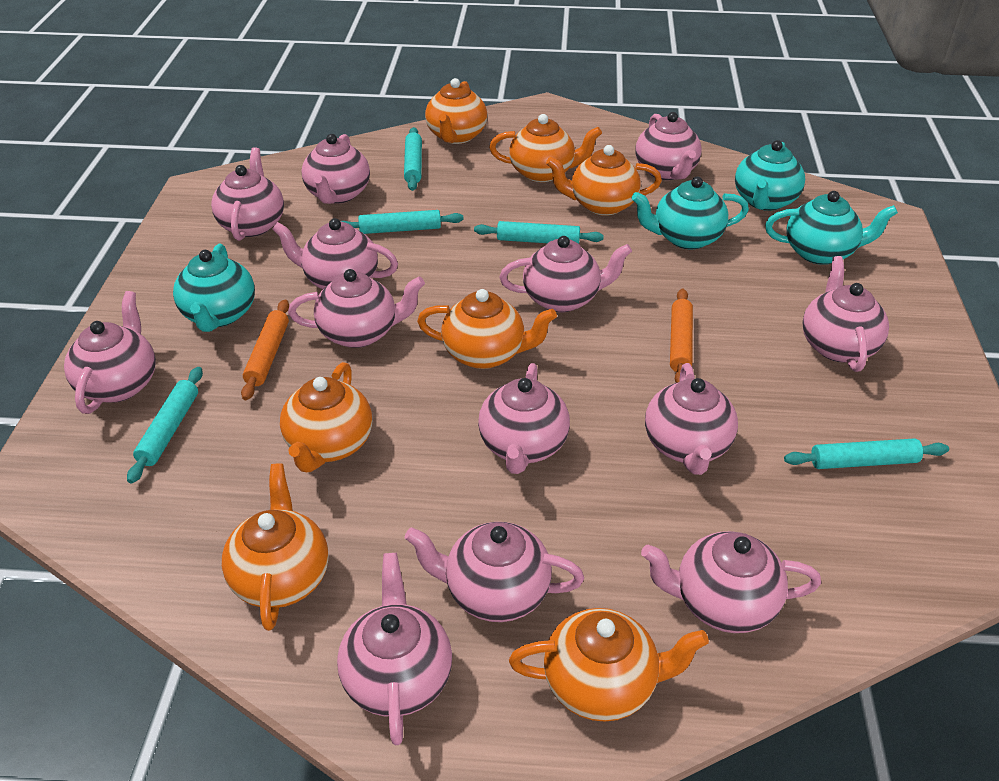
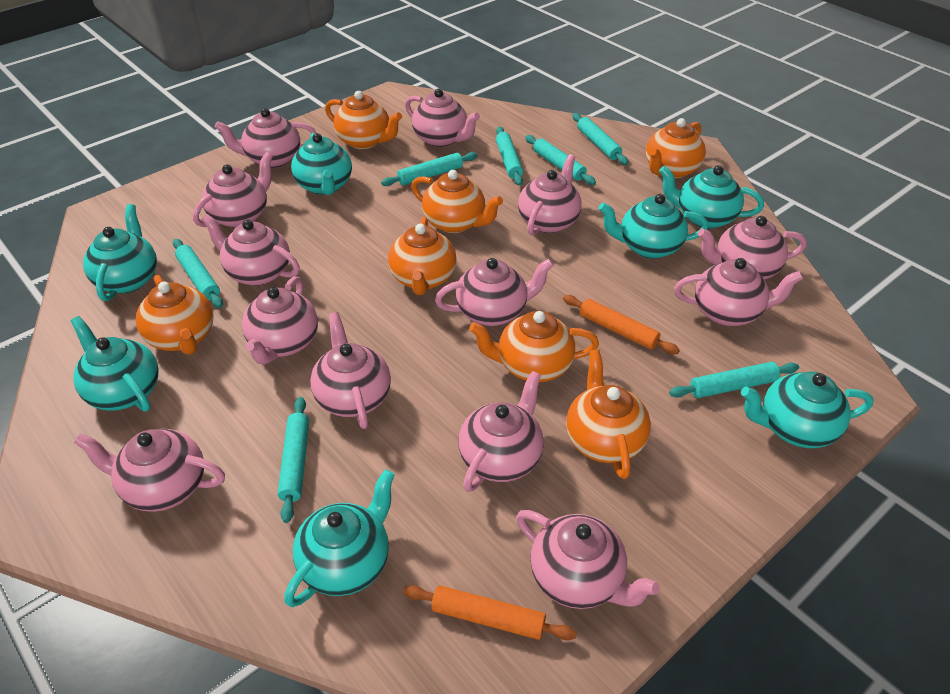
turquoise rolling pin: 5 -> 7
turquoise teapot: 4 -> 7

